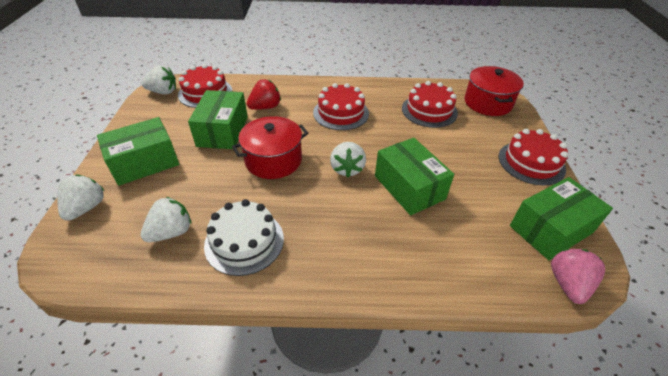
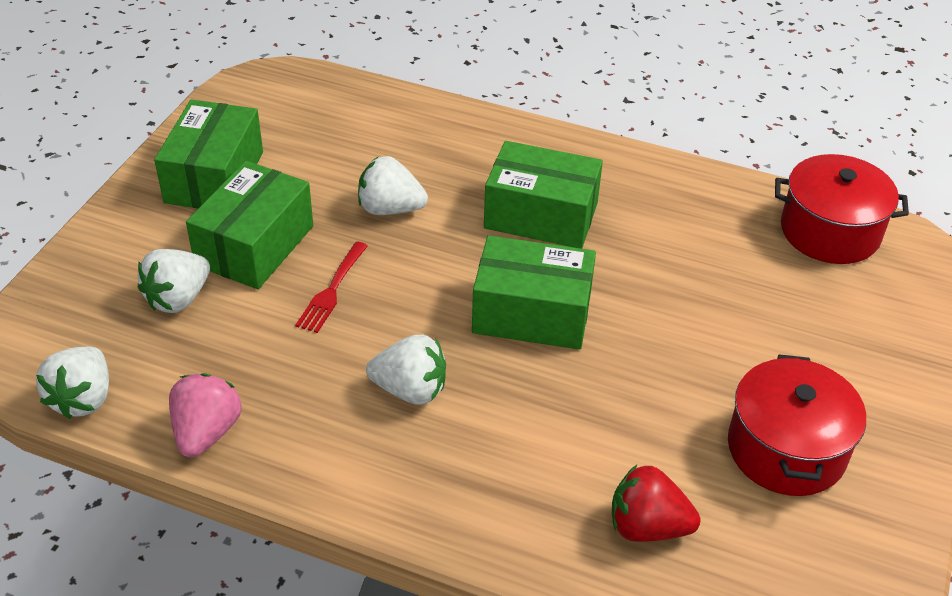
red cake: 4 -> 0
red fork: 0 -> 1
white cake: 1 -> 0

